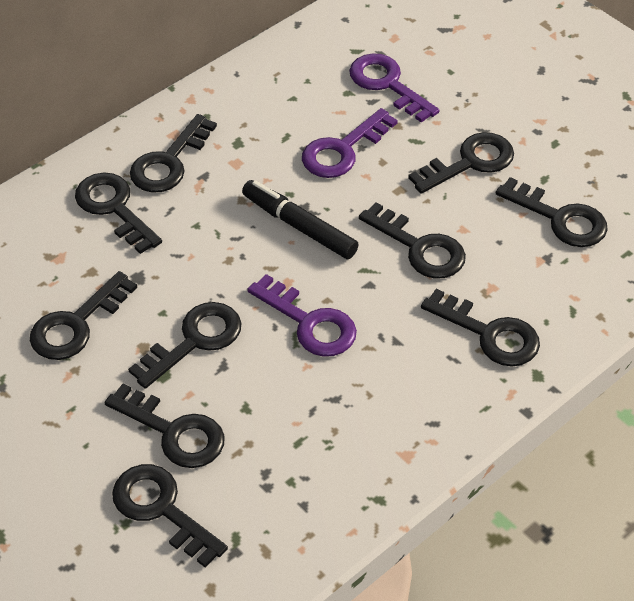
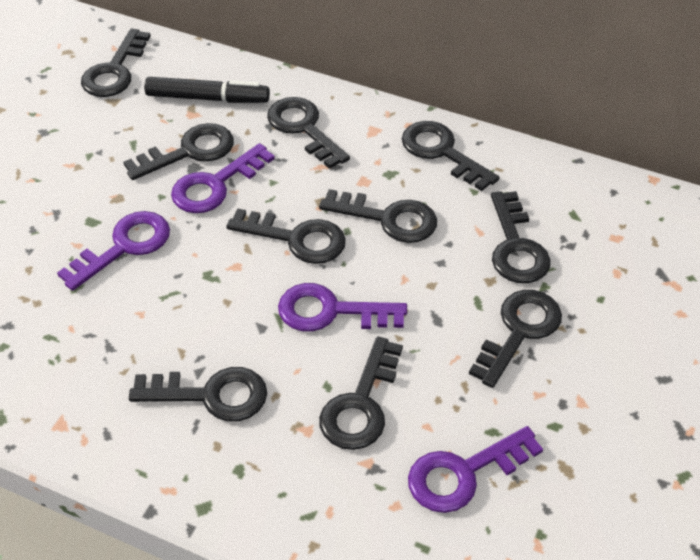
purple key: 3 -> 4

